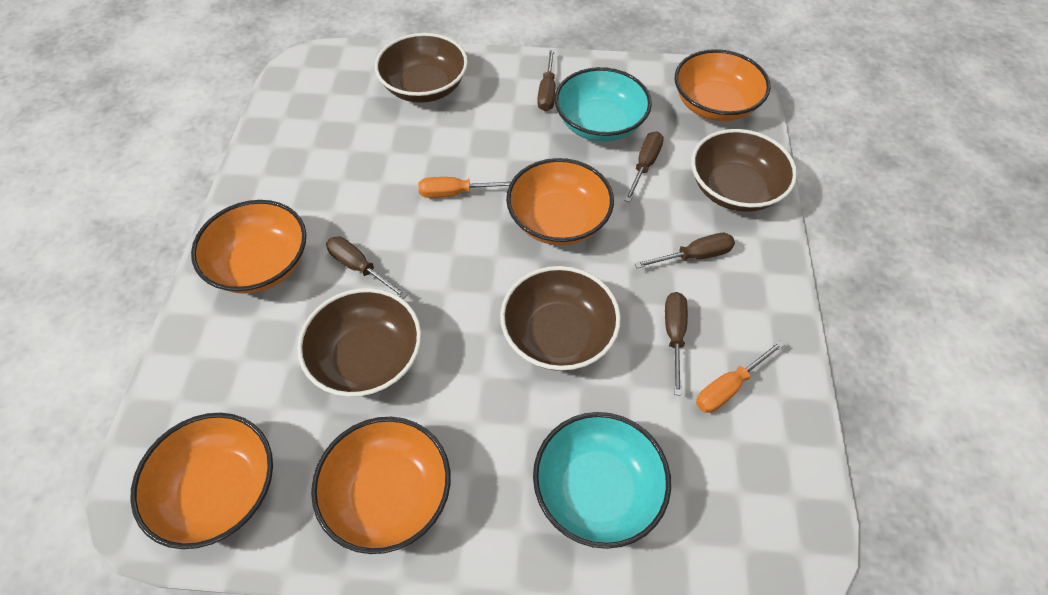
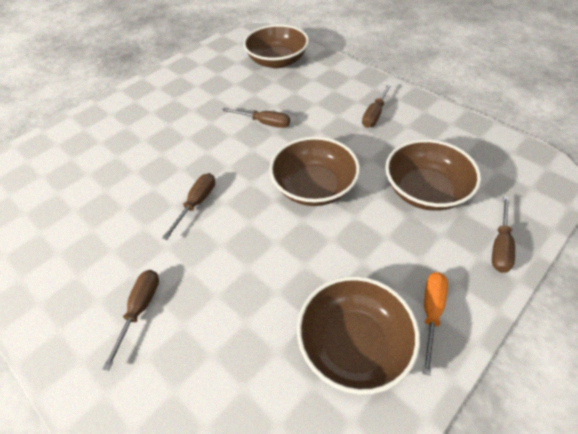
orange bowl: 5 -> 0
orange screwdriver: 2 -> 1
turquoise bowl: 2 -> 0

